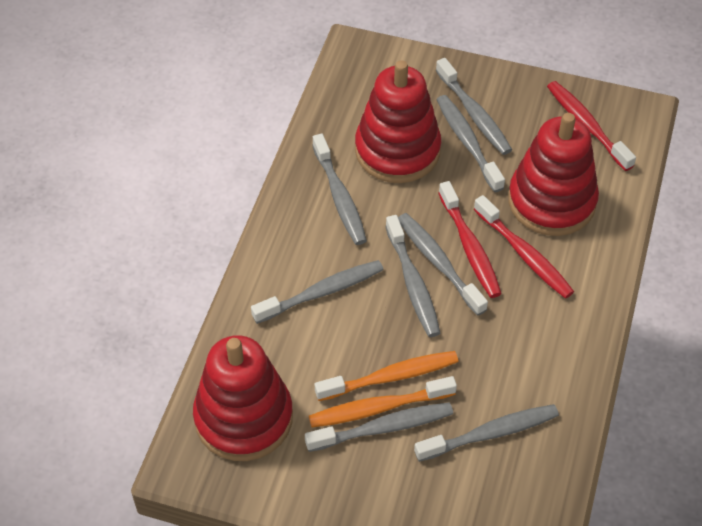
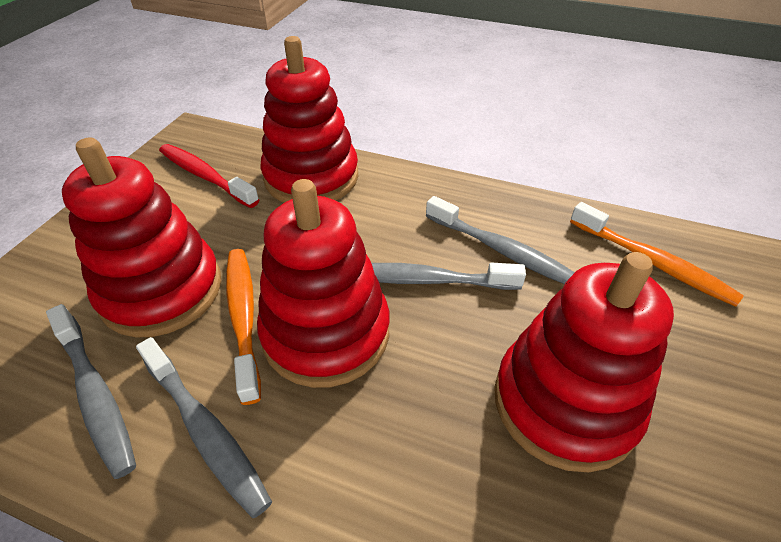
grey toothbrush: 8 -> 4
red stacking toy: 3 -> 4
red toothbrush: 3 -> 1

